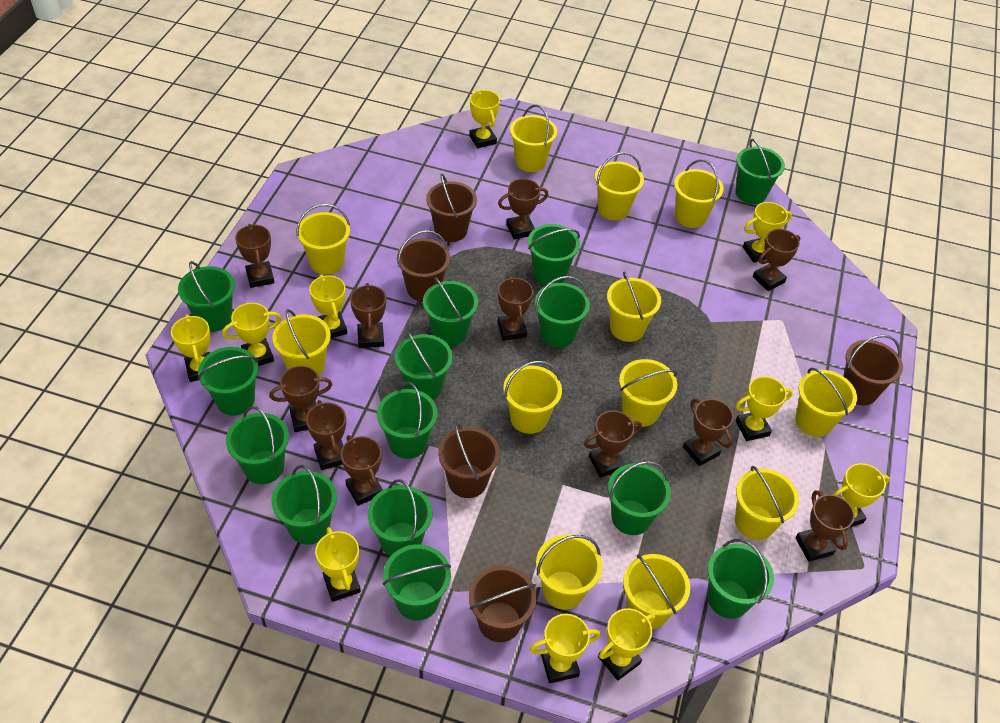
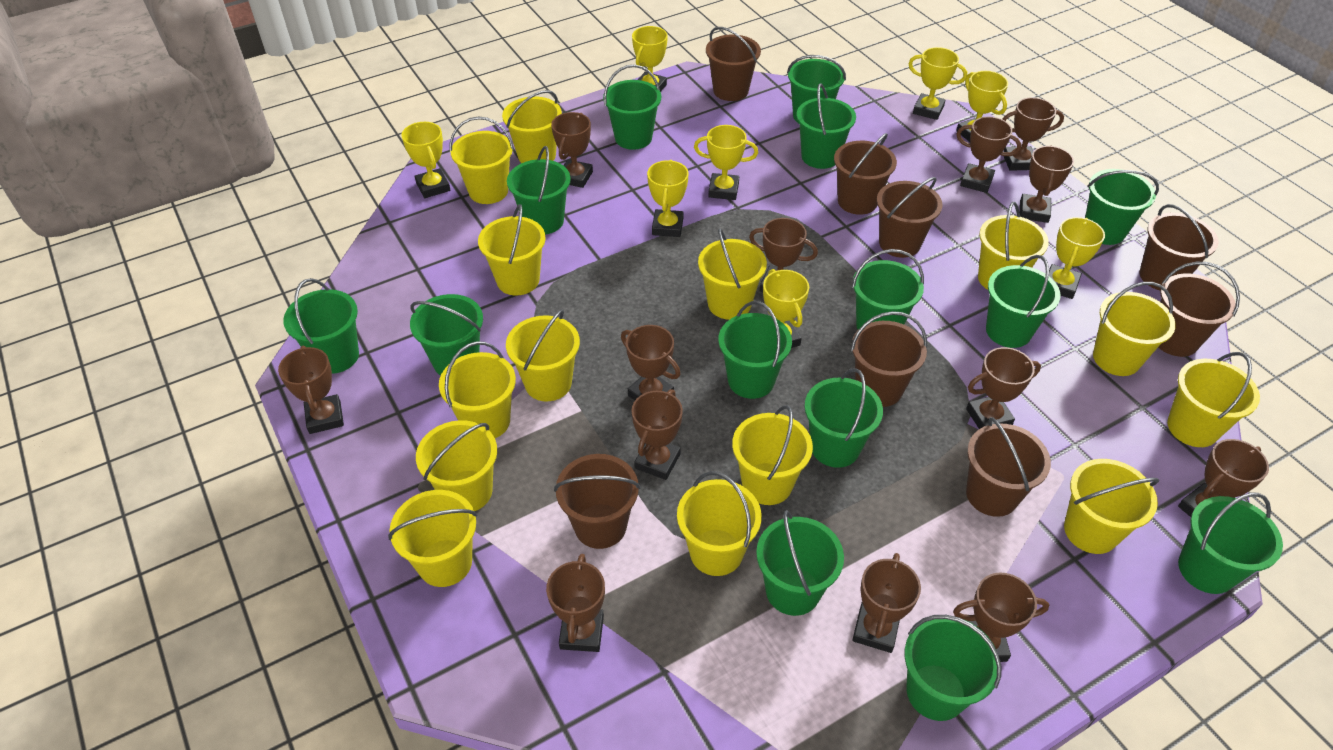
brown bucket: 5 -> 8
brown trophy: 11 -> 13
yellow bucket: 12 -> 14
yellow trophy: 10 -> 8

